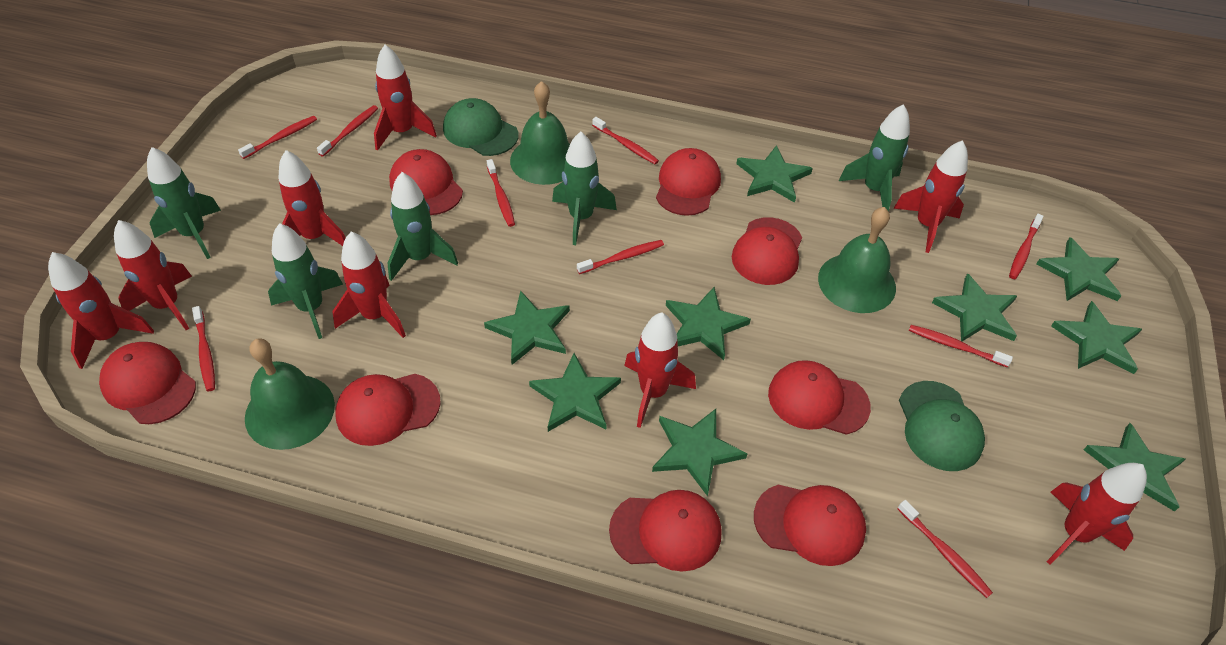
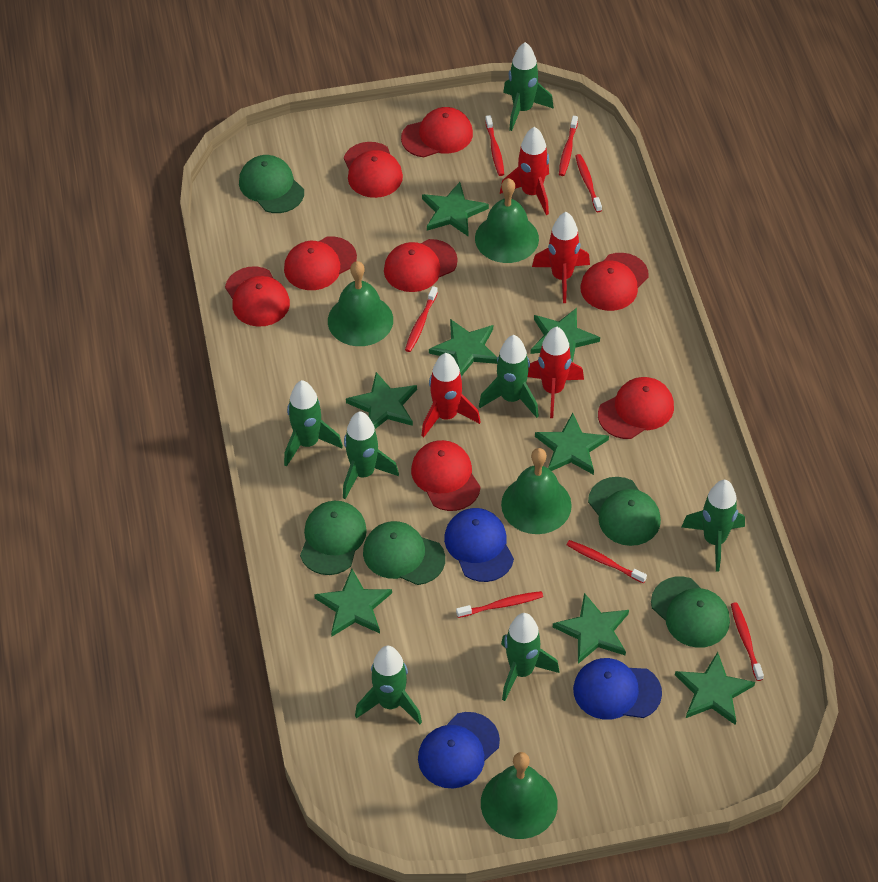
blue cap: 0 -> 3
green bell: 3 -> 4
green cap: 2 -> 5
green rocket: 5 -> 7
green star: 9 -> 8
red rocket: 8 -> 4
red toothbrush: 9 -> 7

